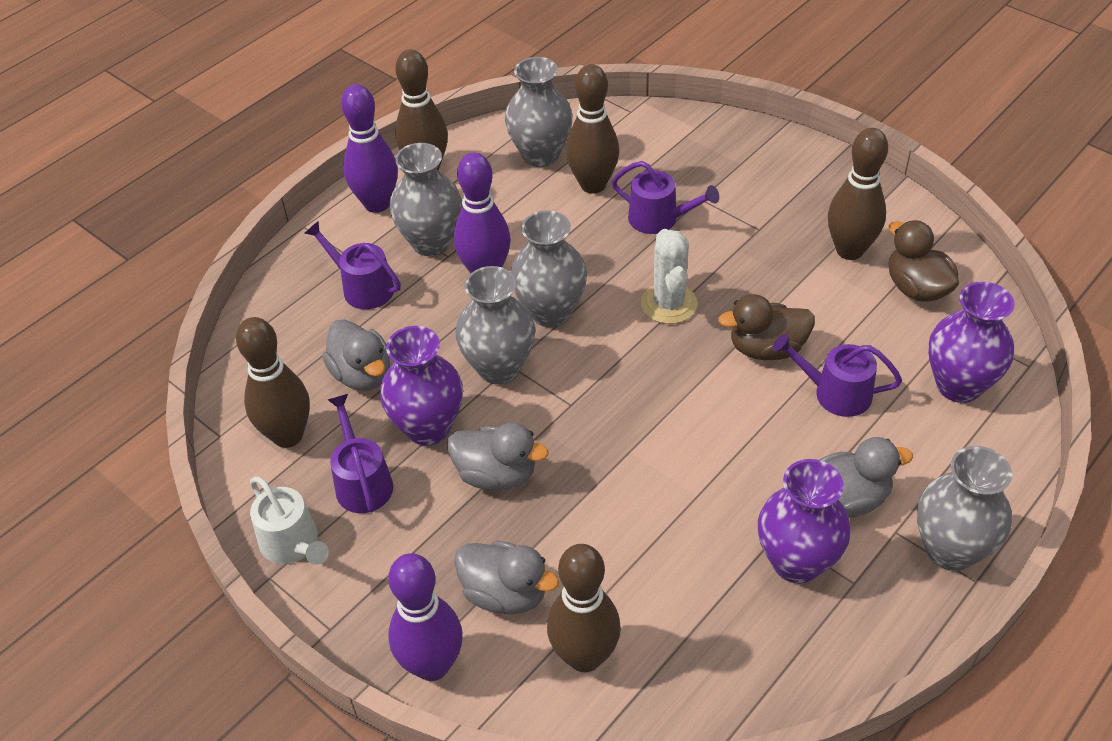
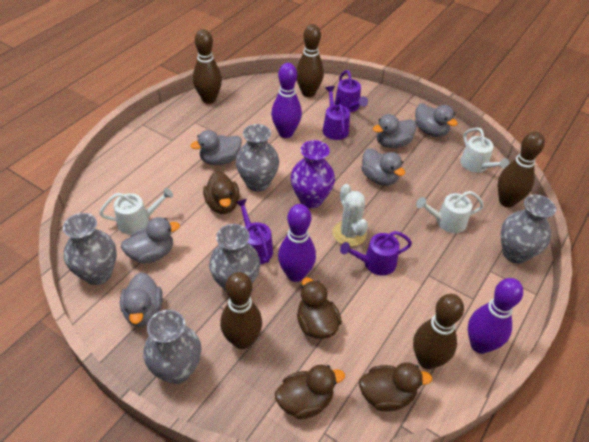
brown duck: 2 -> 4
grey duck: 4 -> 6
purple vase: 3 -> 1
white watering can: 1 -> 3

